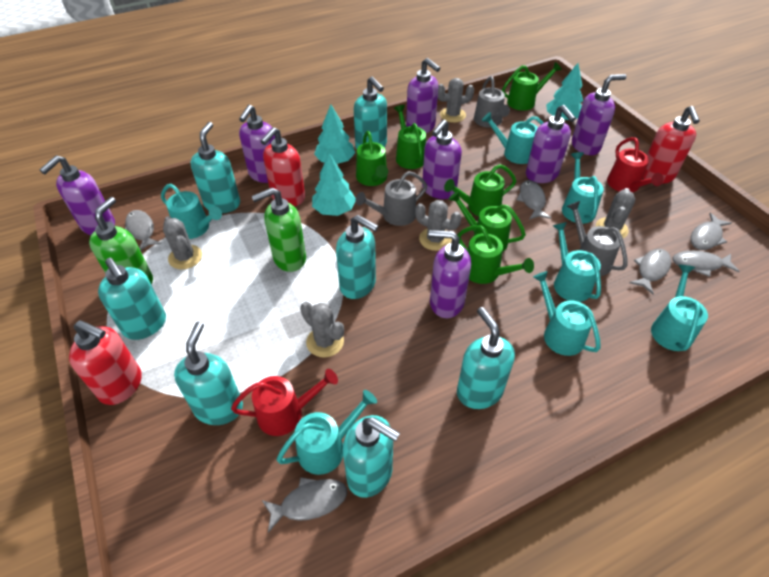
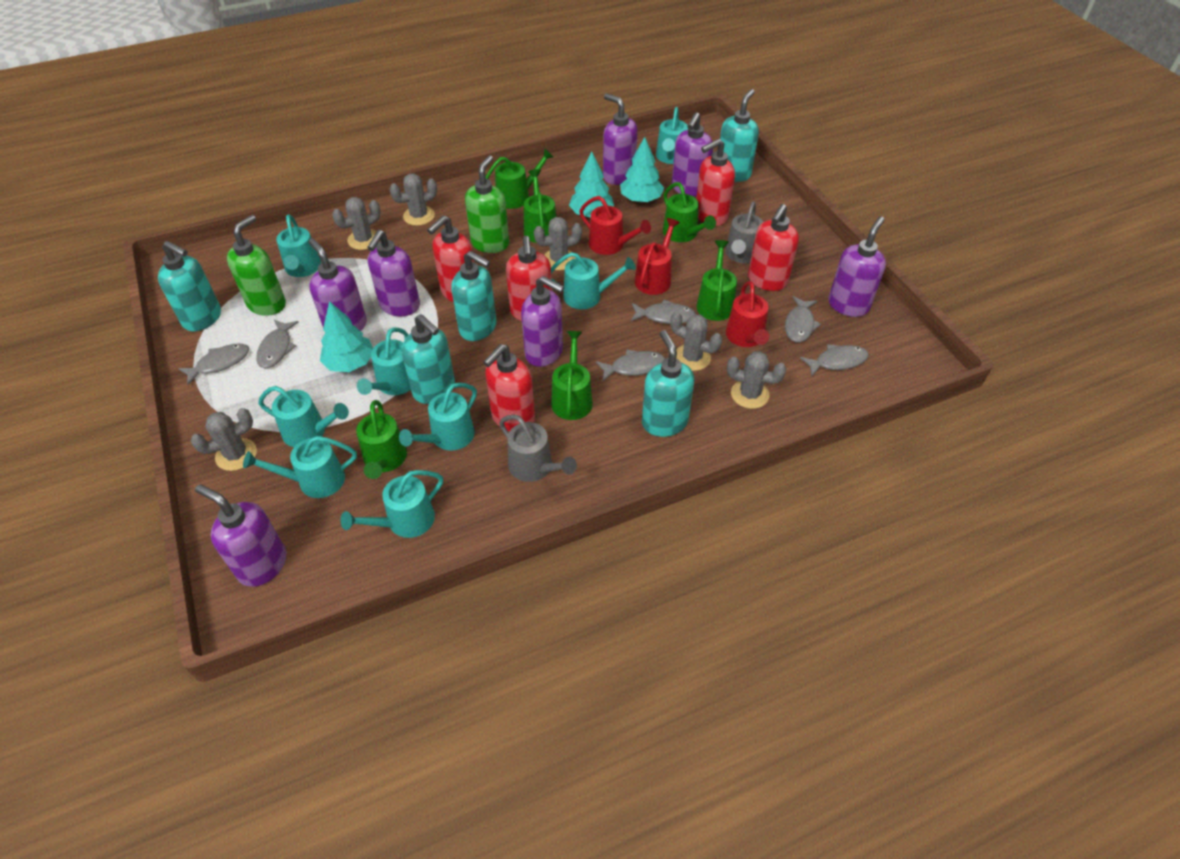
grey cactus: 5 -> 6
grey watering can: 3 -> 2
red soap dispenser: 3 -> 5
red watering can: 2 -> 3
turquoise soap dispenser: 7 -> 5
turquoise watering can: 7 -> 8

